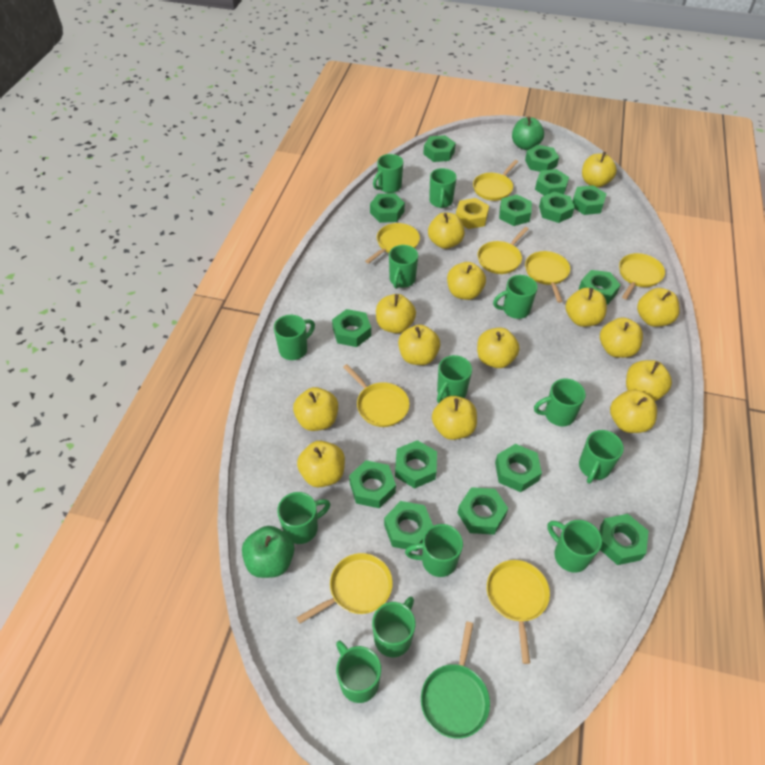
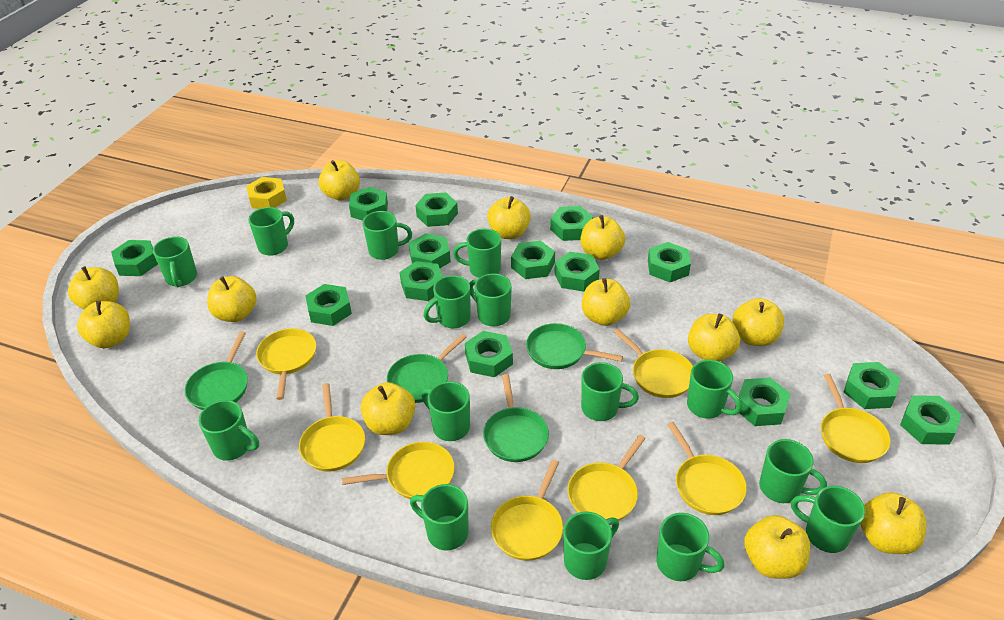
green apple: 2 -> 0
green mug: 13 -> 15
green nut: 15 -> 14
green pan: 1 -> 4
yellow apple: 14 -> 12

